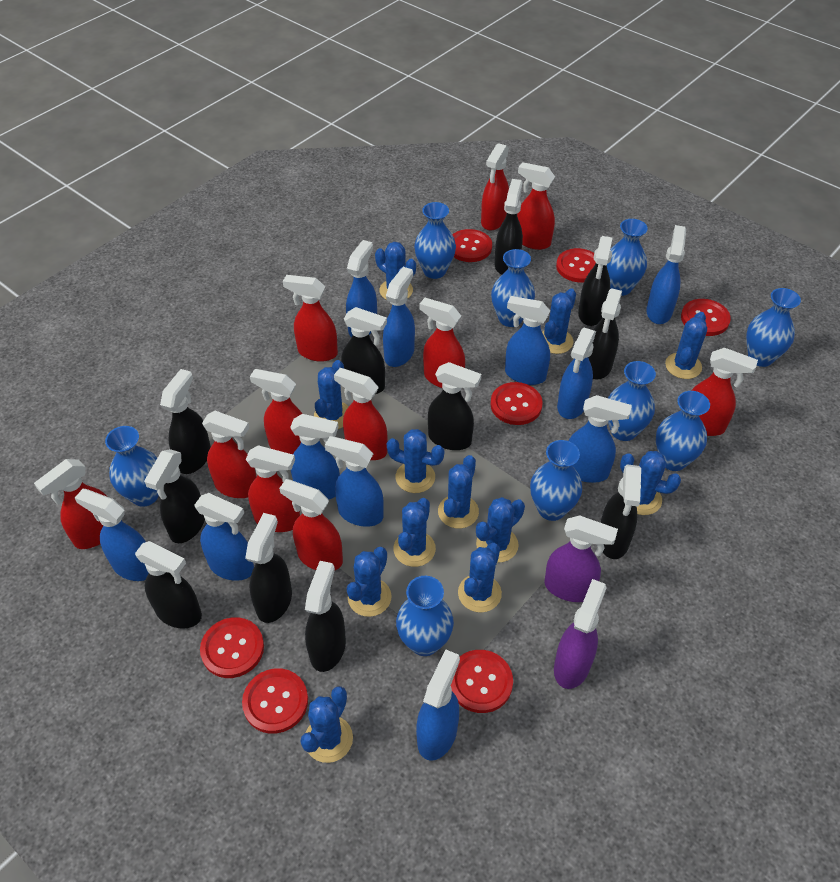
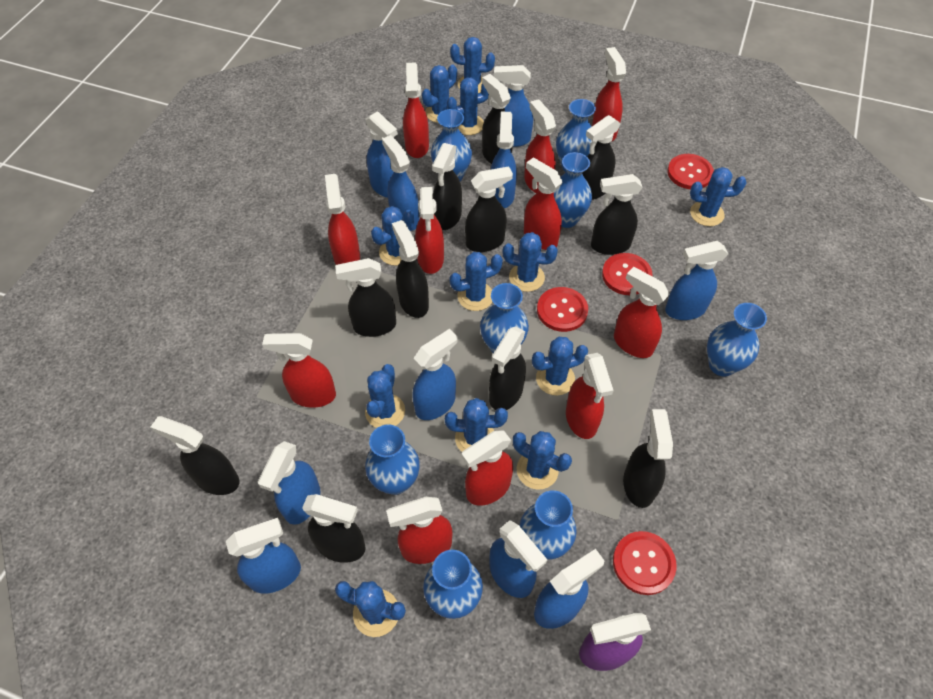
blue spray bottle: 11 -> 10
blue vase: 9 -> 8
purple spray bottle: 2 -> 1
red button: 7 -> 4

